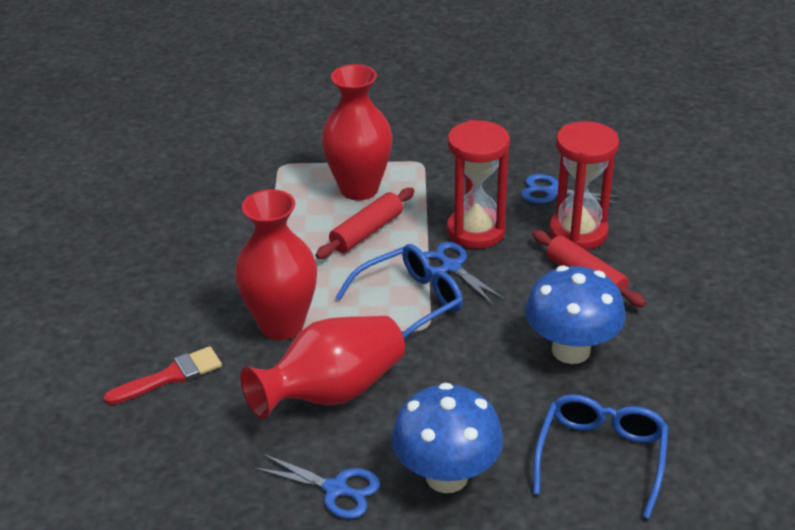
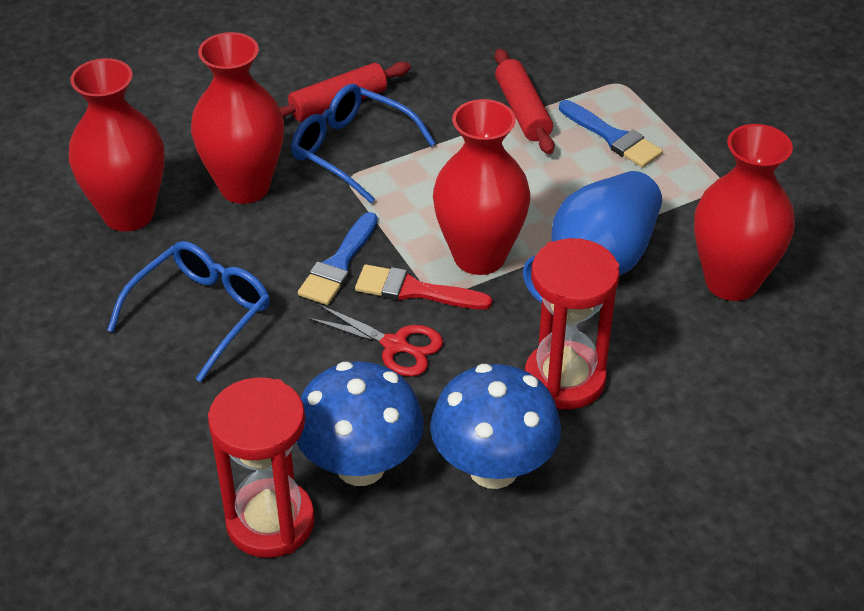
blue brush: 0 -> 2
blue scissors: 3 -> 0
blue vase: 0 -> 1
red scissors: 0 -> 1
red vase: 3 -> 4

